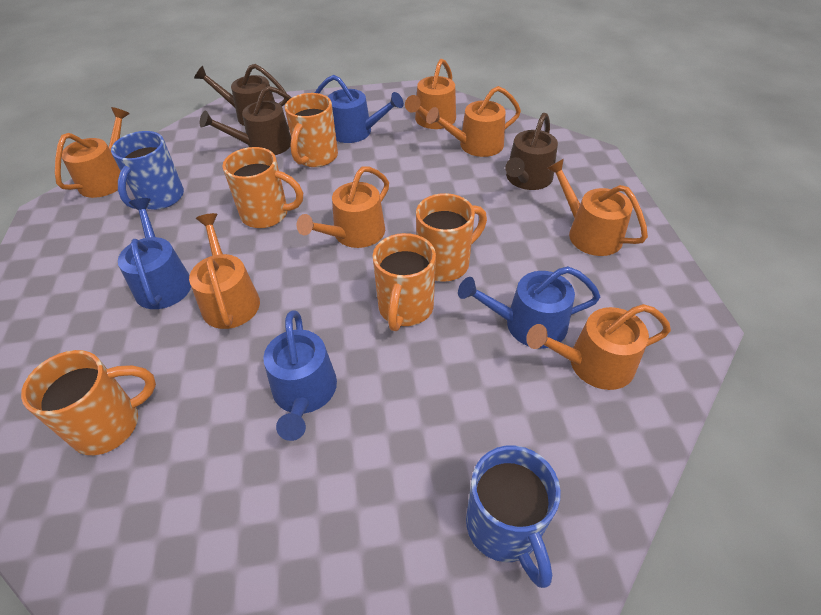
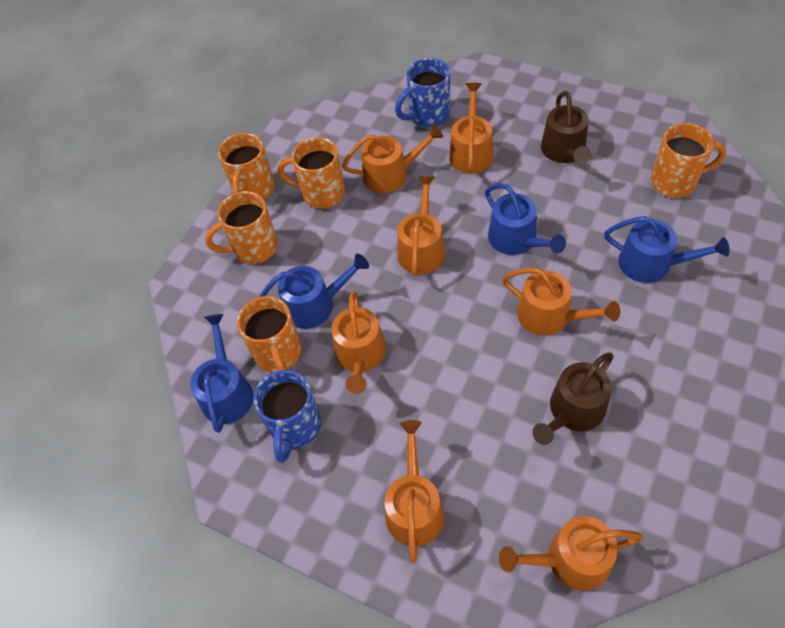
brown watering can: 3 -> 2

